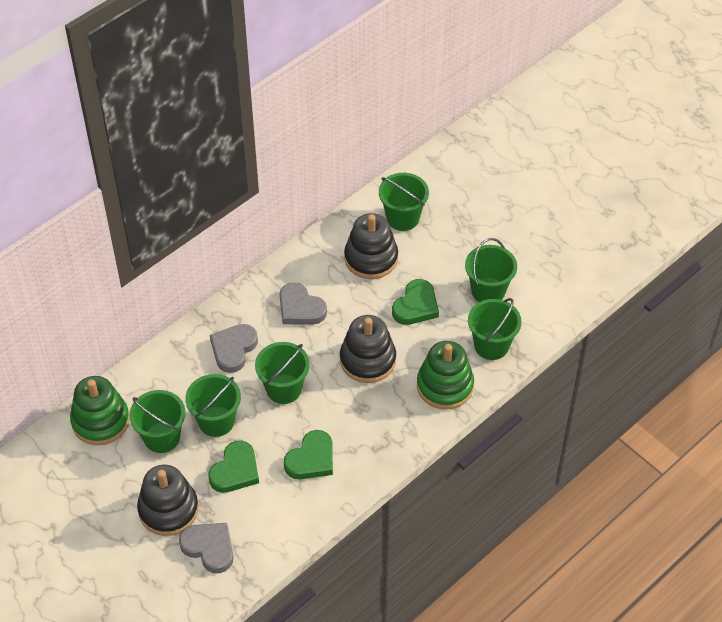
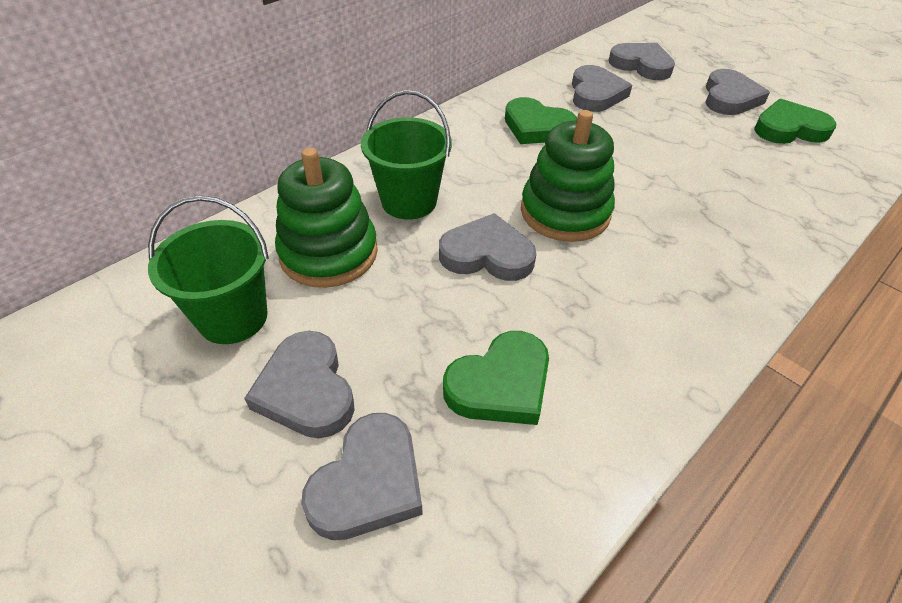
black stacking toy: 3 -> 0
green bucket: 6 -> 2
grey heart: 3 -> 6

